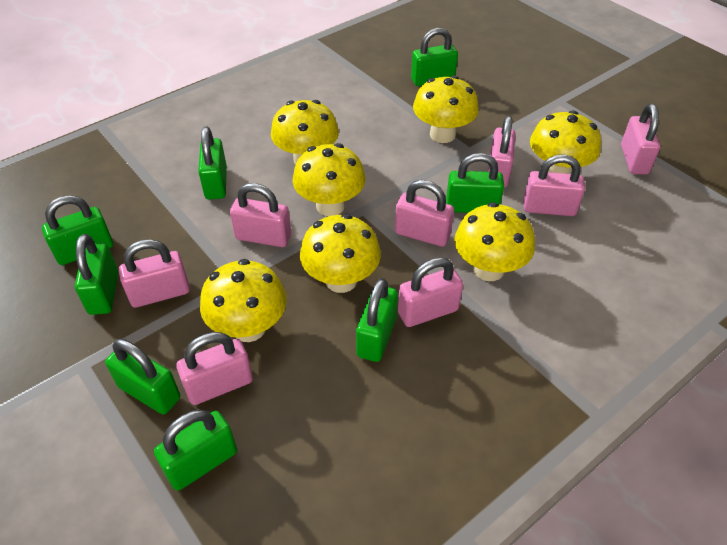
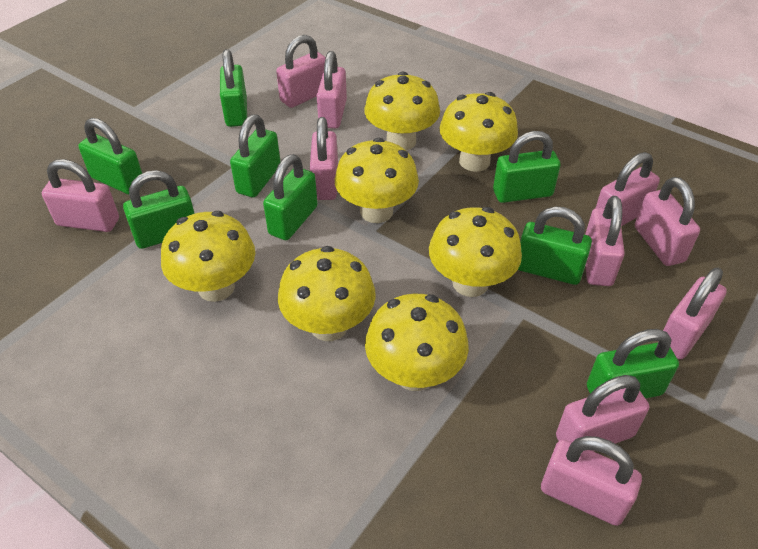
pink padlock: 8 -> 10

